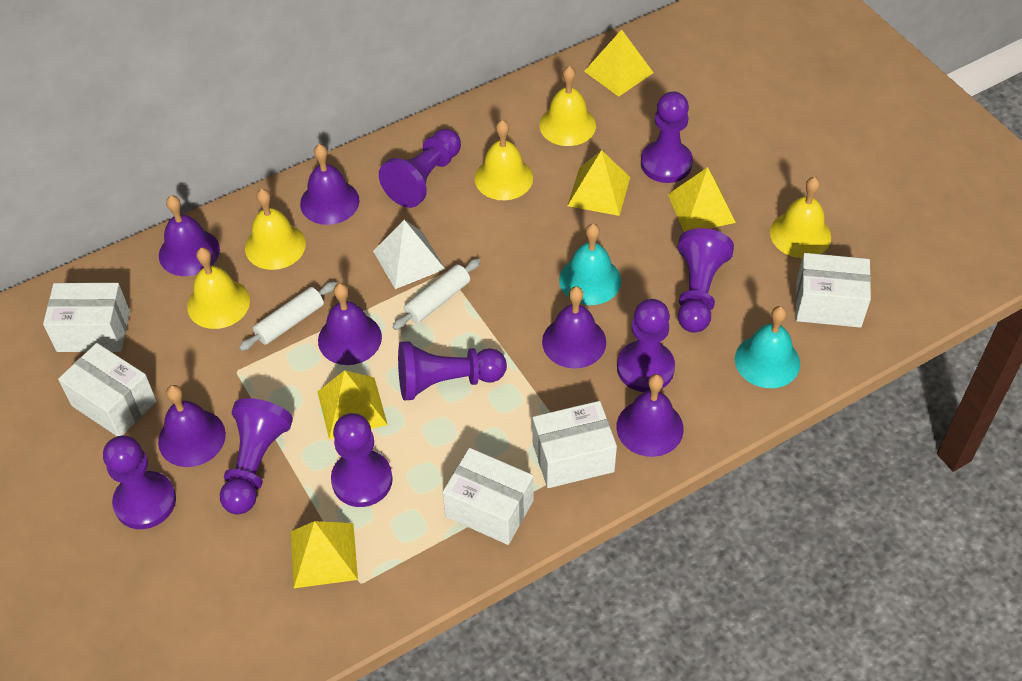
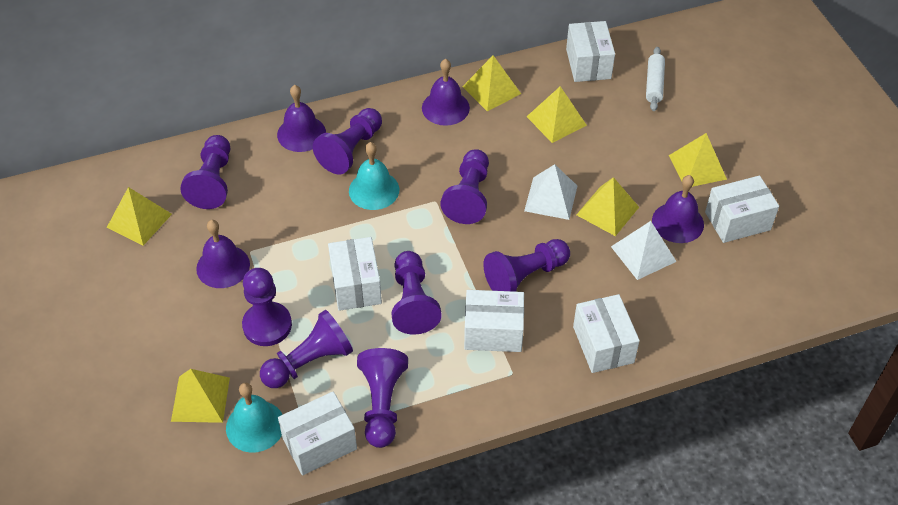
purple bell: 6 -> 4
white box: 5 -> 6
white pyramid: 1 -> 2
white rolling pin: 2 -> 1
yellow bell: 5 -> 0
yellow pyramid: 5 -> 6

